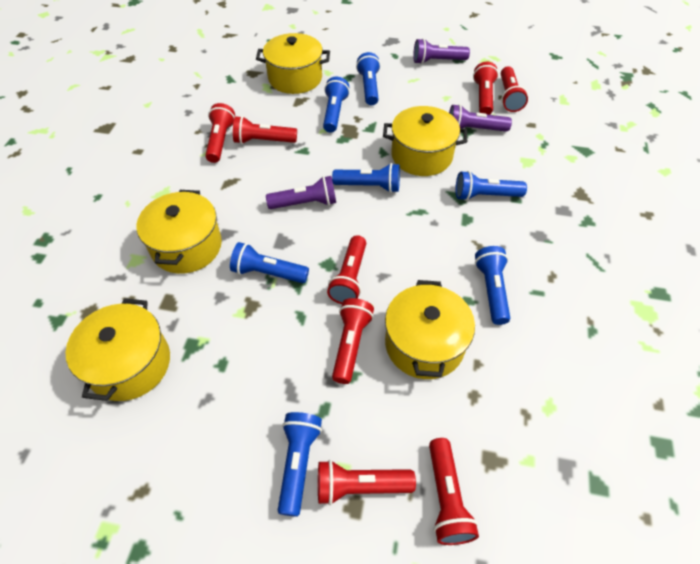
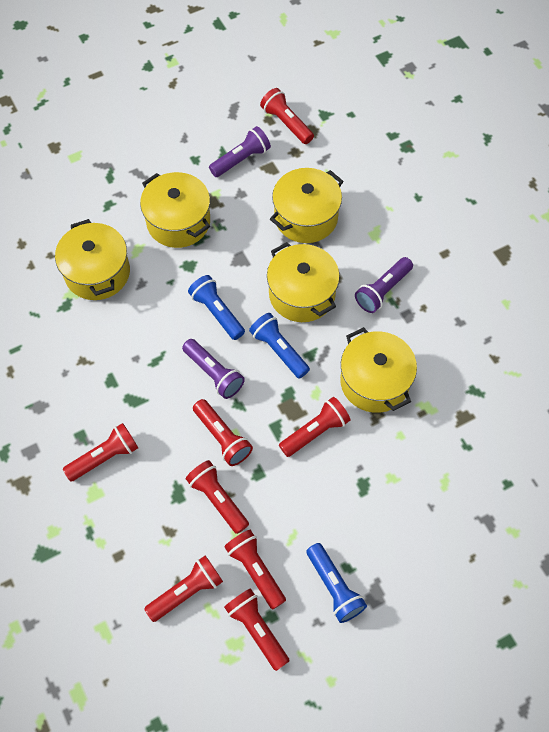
blue flashlight: 7 -> 3

